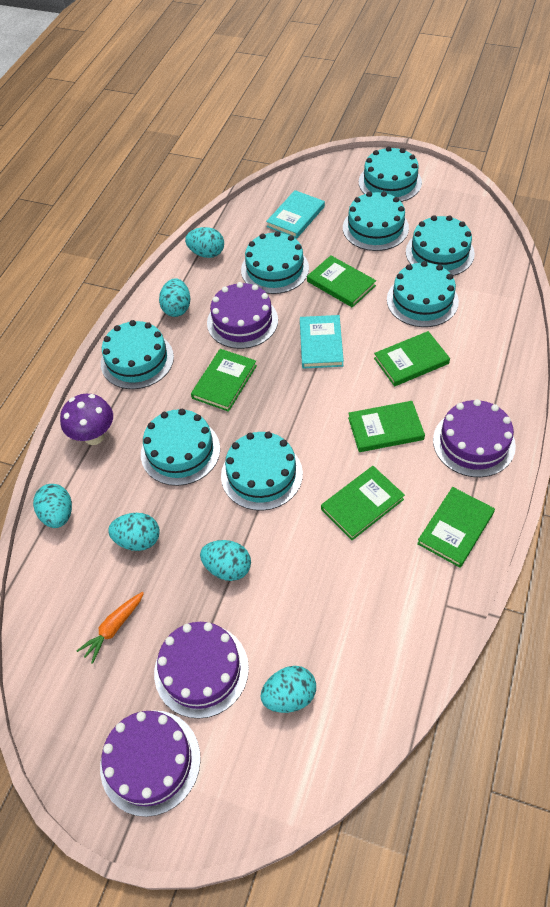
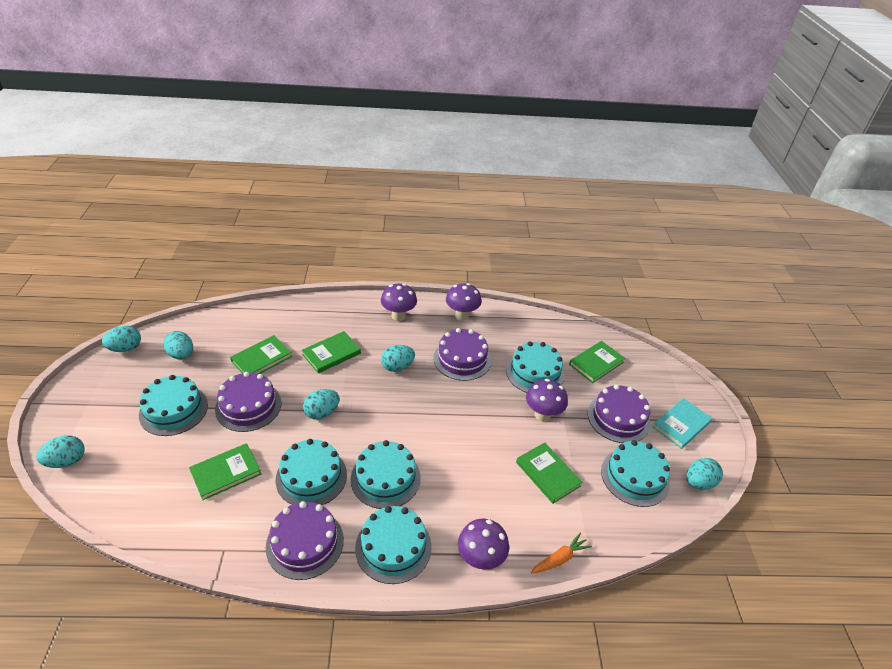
green book: 6 -> 5
purple mushroom: 1 -> 4
turquoise book: 2 -> 1
turquoise cake: 8 -> 6

